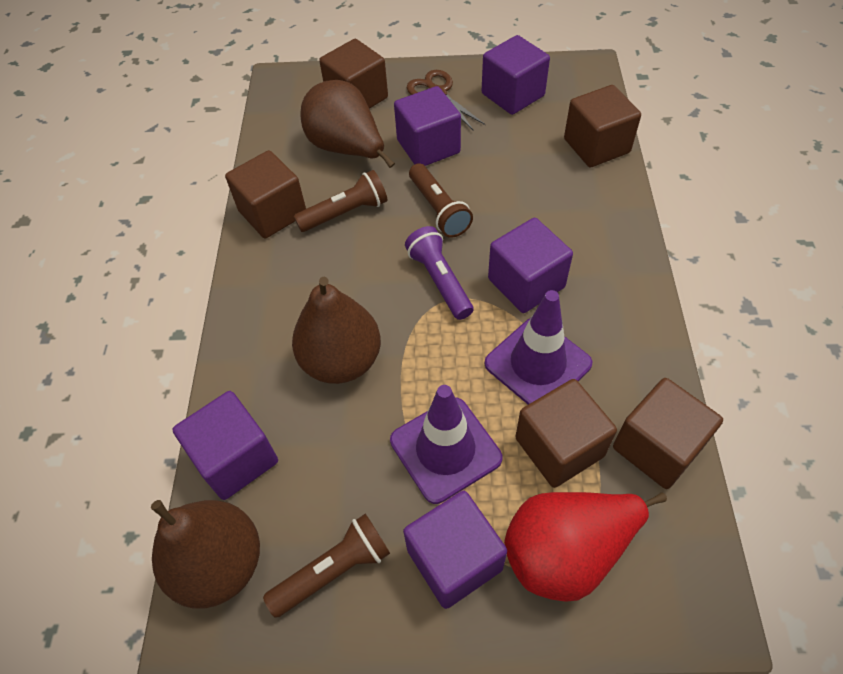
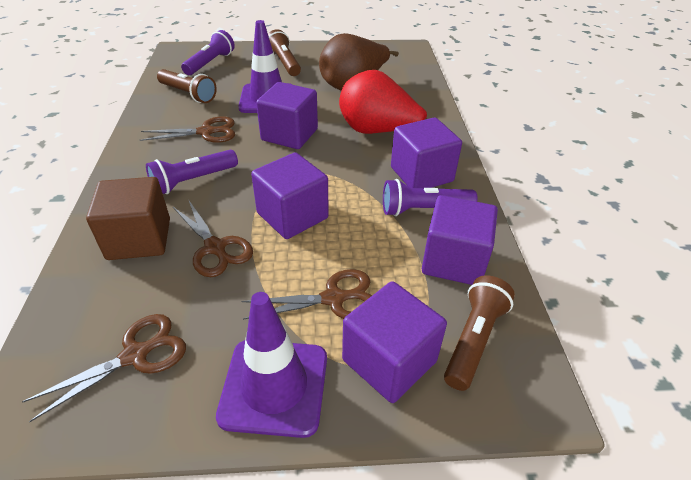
brown cube: 5 -> 1
brown pear: 3 -> 1
brown scissors: 1 -> 4
purple flashlight: 1 -> 3

